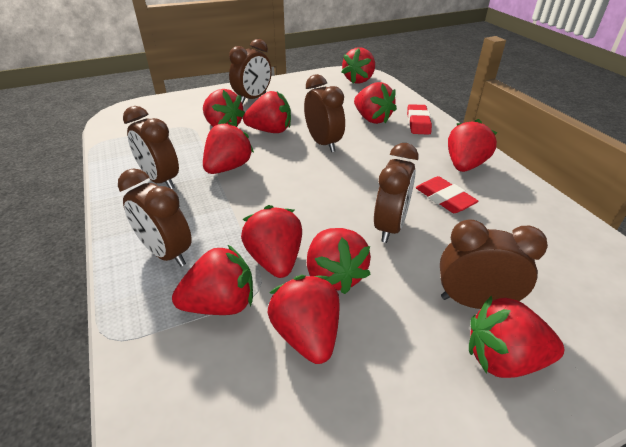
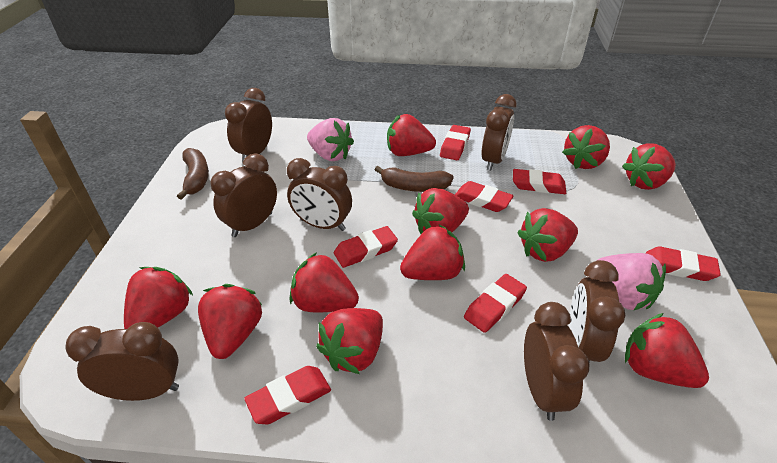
brown banana: 0 -> 2
brown clock: 6 -> 7
pink strawberry: 0 -> 2
red eraser: 2 -> 7

